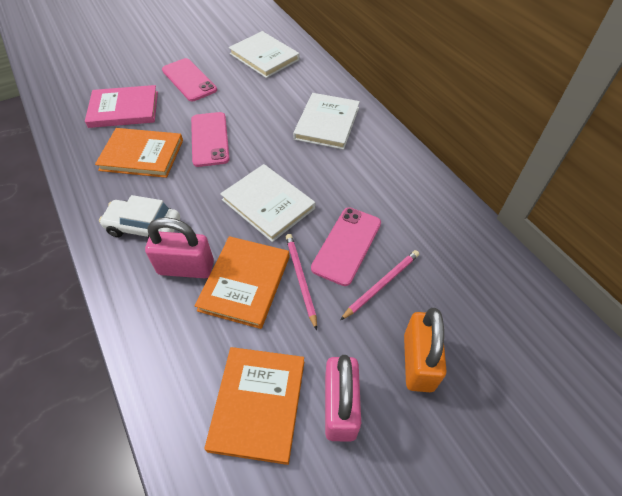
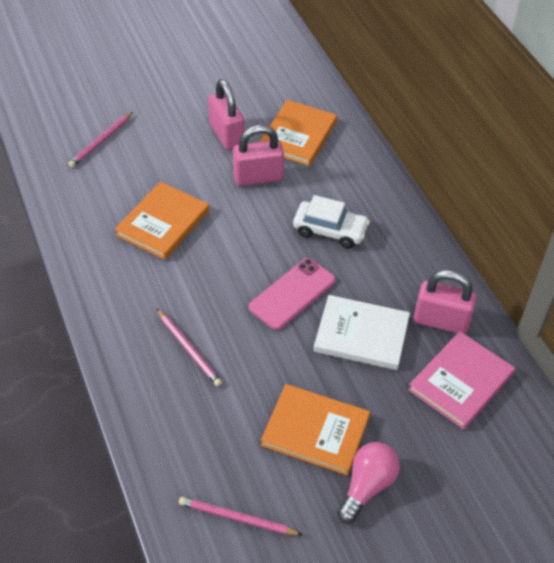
orange padlock: 1 -> 0
pink light bulb: 0 -> 1
pink padlock: 2 -> 3
pink pencil: 2 -> 3
pink phone: 3 -> 1
white book: 3 -> 1

